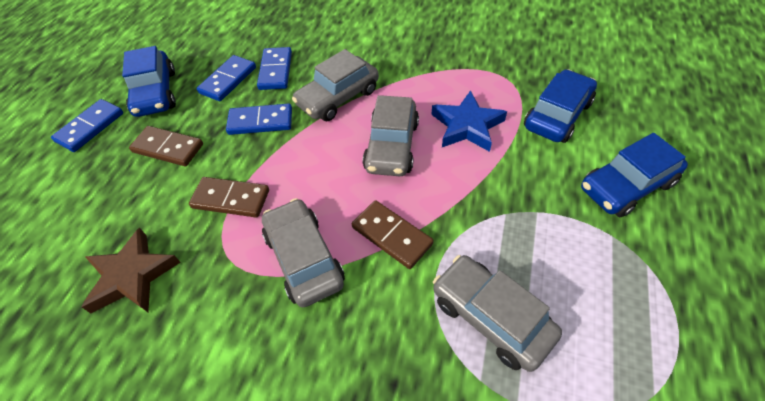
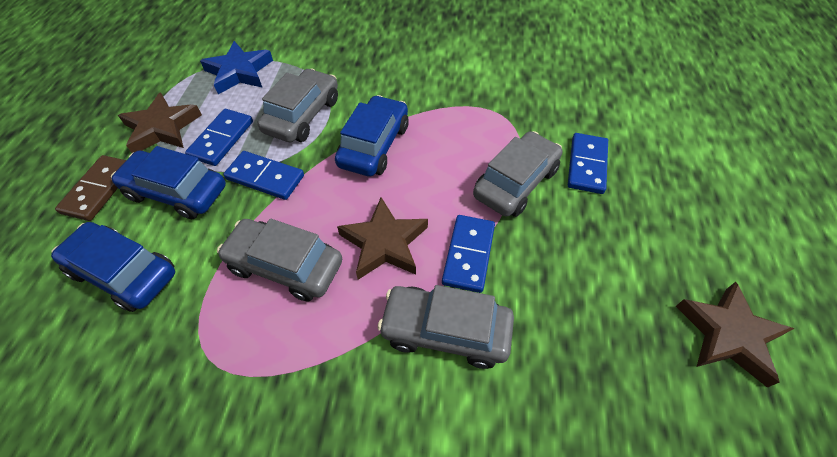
brown domino: 3 -> 1
brown star: 1 -> 3

